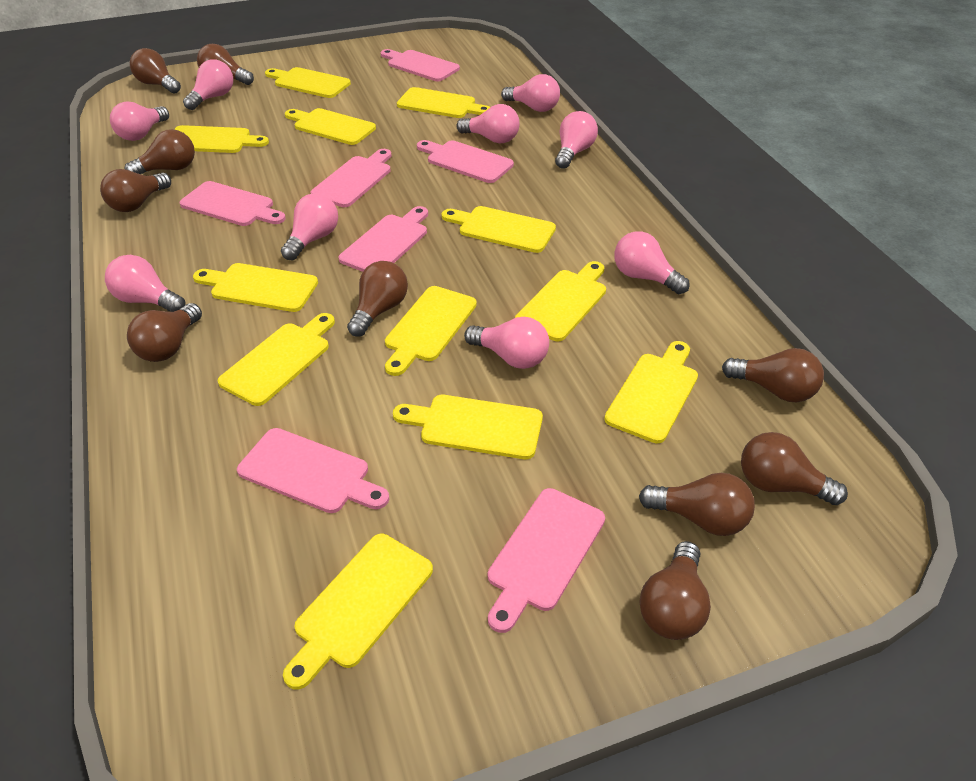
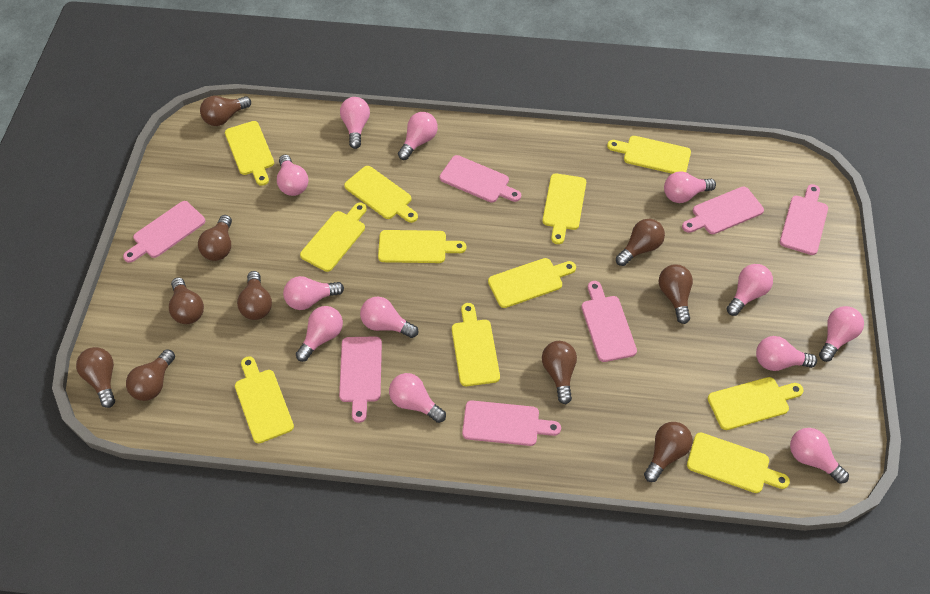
pink light bulb: 9 -> 12
yellow cutting board: 12 -> 11

